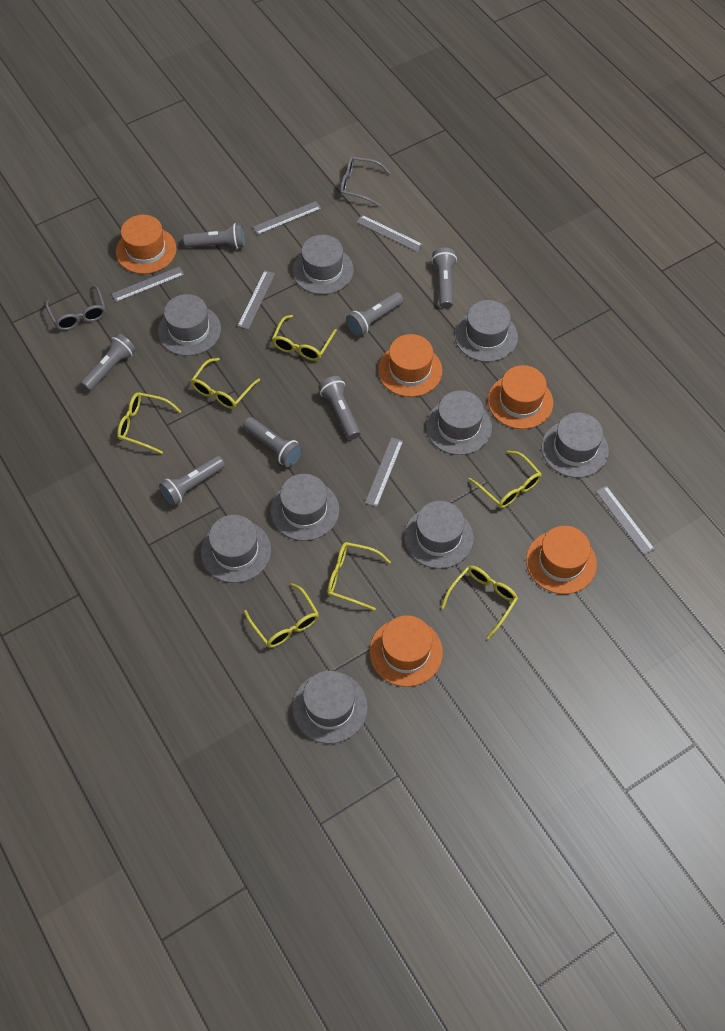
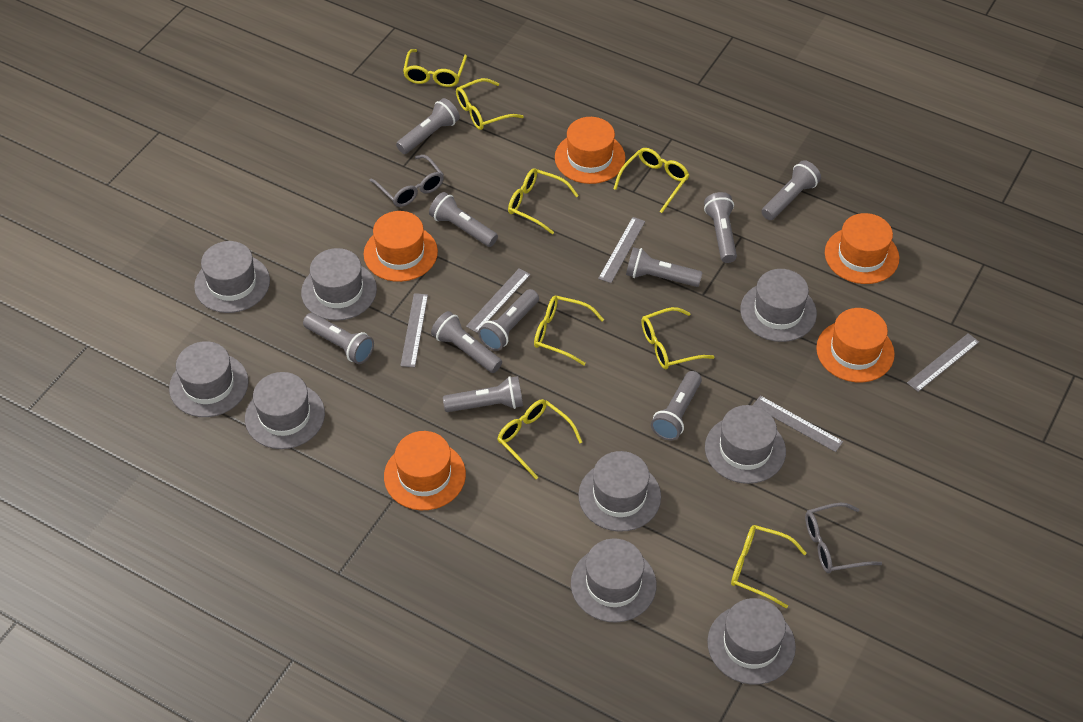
grey flashlight: 7 -> 10
grey ruler: 6 -> 5
yellow glasses: 7 -> 8

